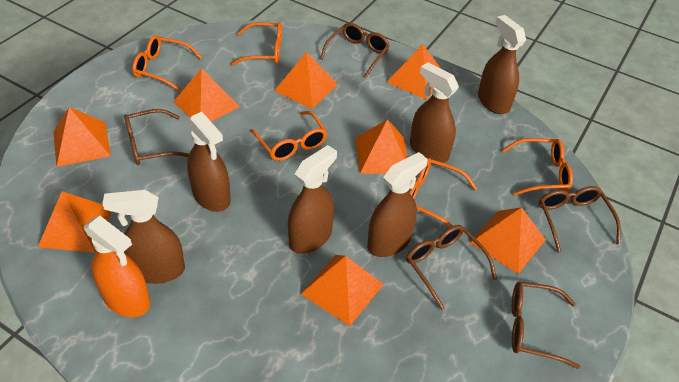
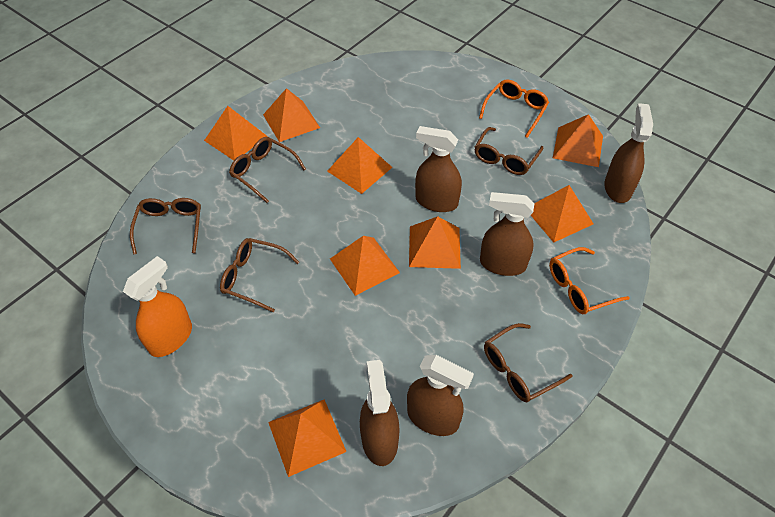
brown spray bottle: 6 -> 5
orange glasses: 5 -> 2

